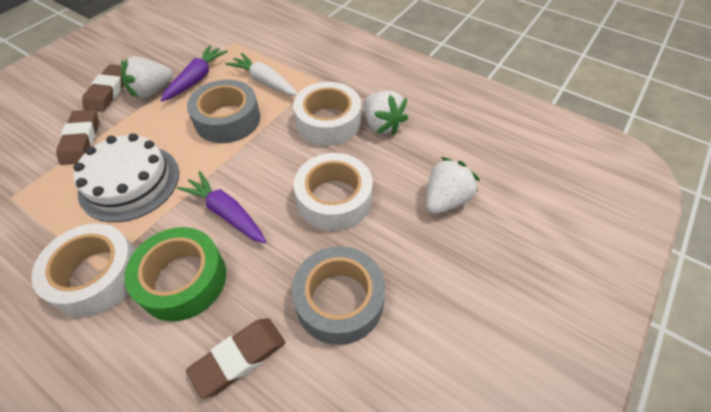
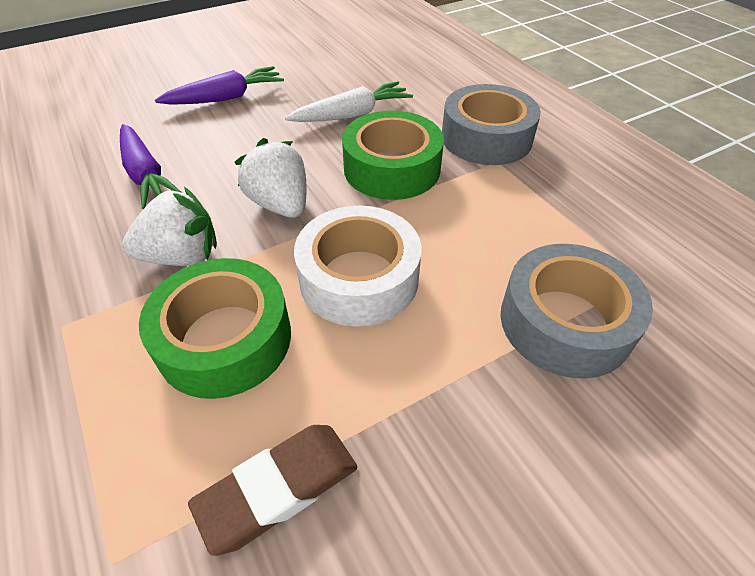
brown eraser: 3 -> 1
green tape: 1 -> 2
white cake: 1 -> 0
white strawberry: 3 -> 2
white tape: 3 -> 1

